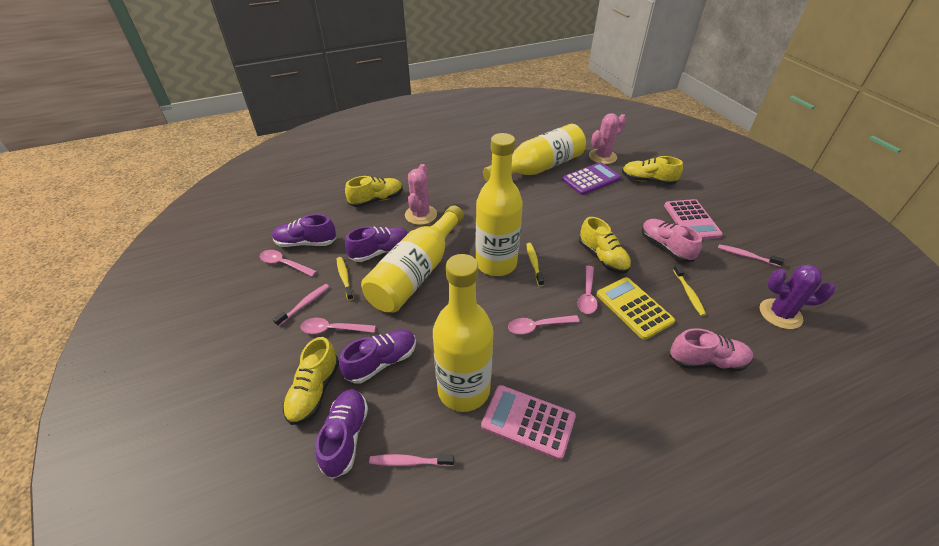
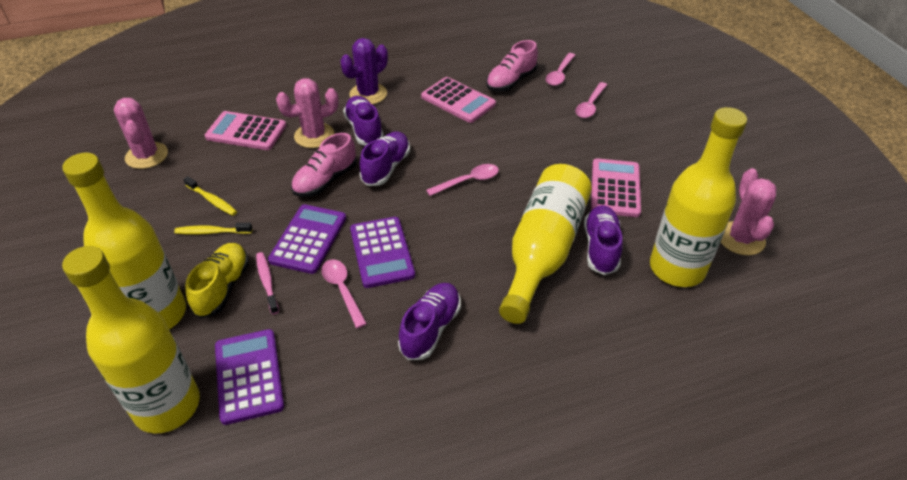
pink cactus: 2 -> 3
pink calculator: 2 -> 3
pink toothbrush: 3 -> 1
purple calculator: 1 -> 3
yellow calculator: 1 -> 0
yellow shoe: 4 -> 1
yellow toothbrush: 3 -> 2

